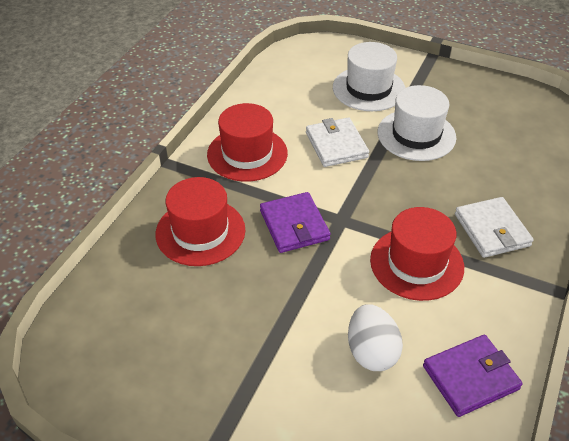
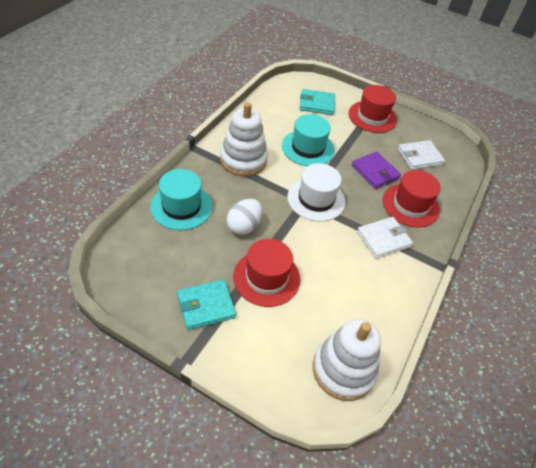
purple wallet: 2 -> 1
turquoise hat: 0 -> 2
turquoise wallet: 0 -> 2
white hat: 2 -> 1
white stacking toy: 0 -> 2

